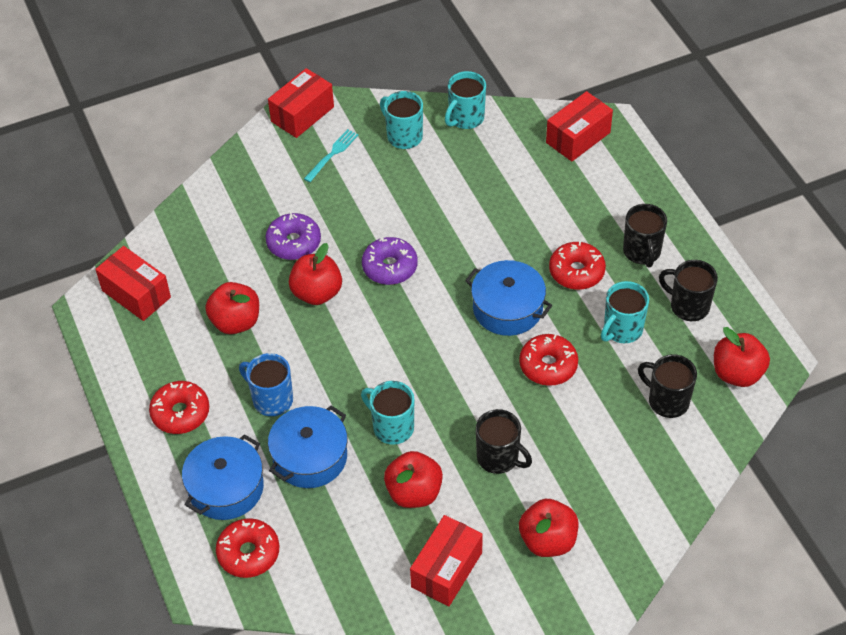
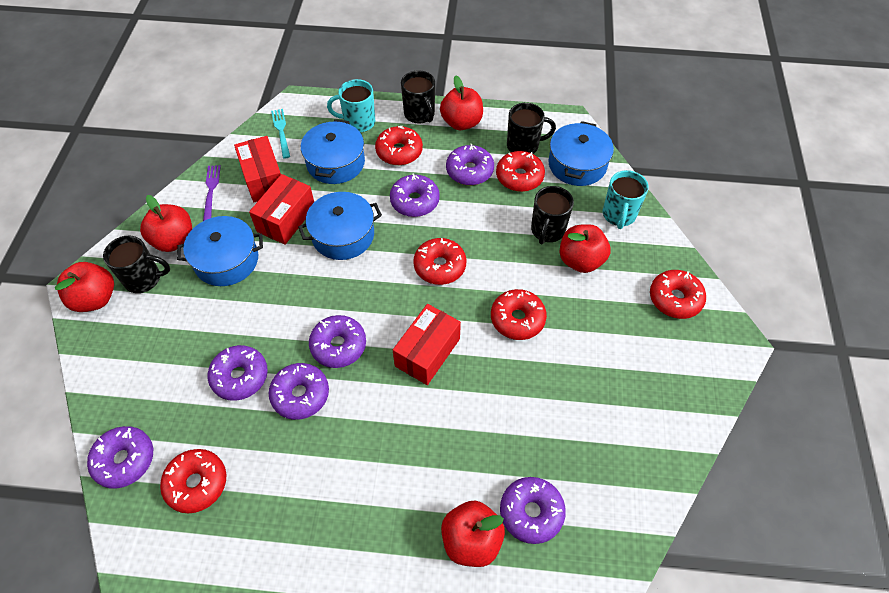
blue mug: 1 -> 0
blue pot: 3 -> 4
purple donut: 2 -> 7
purple fork: 0 -> 1
red box: 4 -> 3
red donut: 4 -> 6
turquoise mug: 4 -> 2

